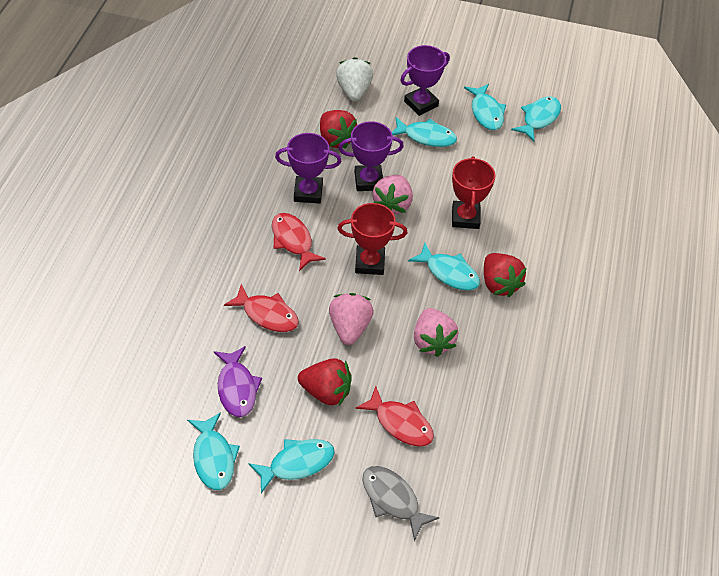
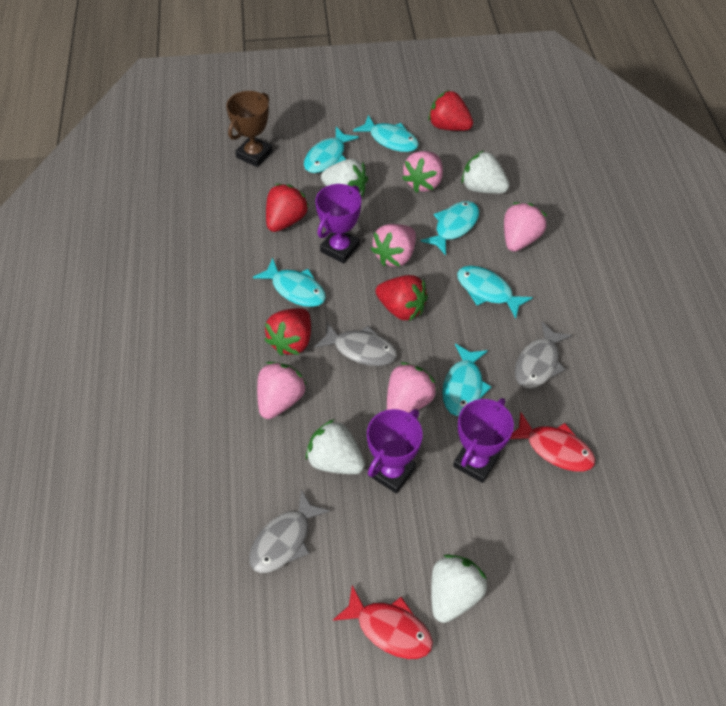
brown trophy: 0 -> 1
grey fish: 1 -> 3
pink strawberry: 3 -> 5
purple fish: 1 -> 0
red fish: 3 -> 2
red strawberry: 3 -> 4
red trophy: 2 -> 0
white strawberry: 1 -> 4

